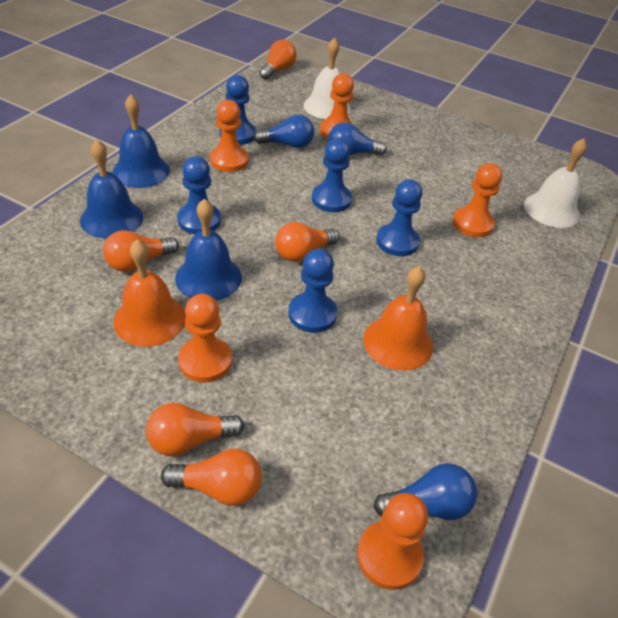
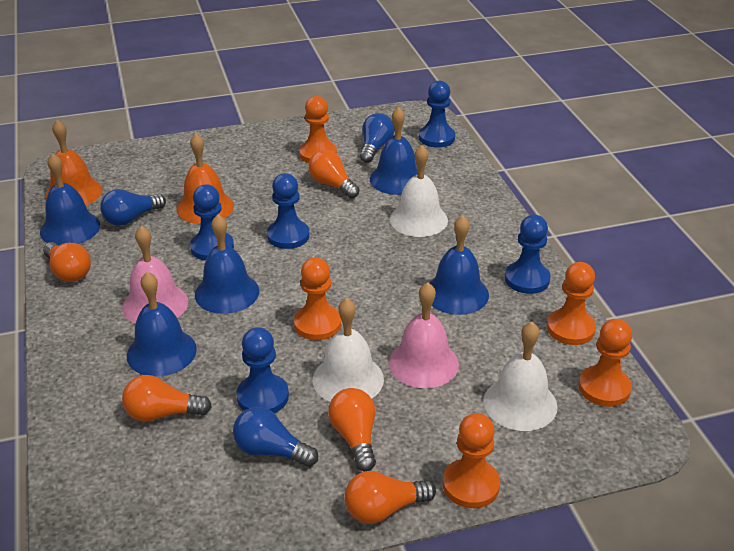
blue bell: 3 -> 5
pink bell: 0 -> 2
white bell: 2 -> 3

